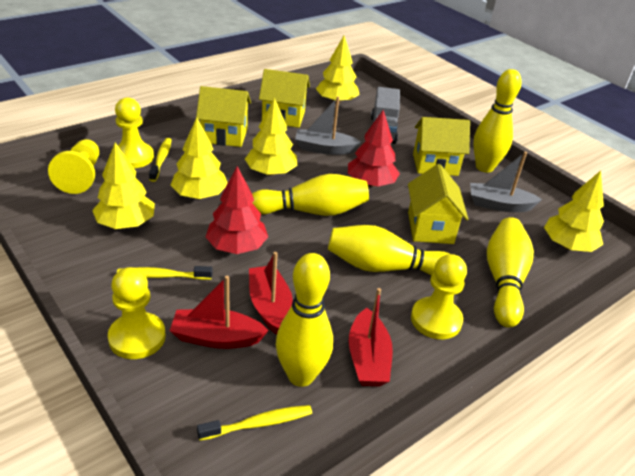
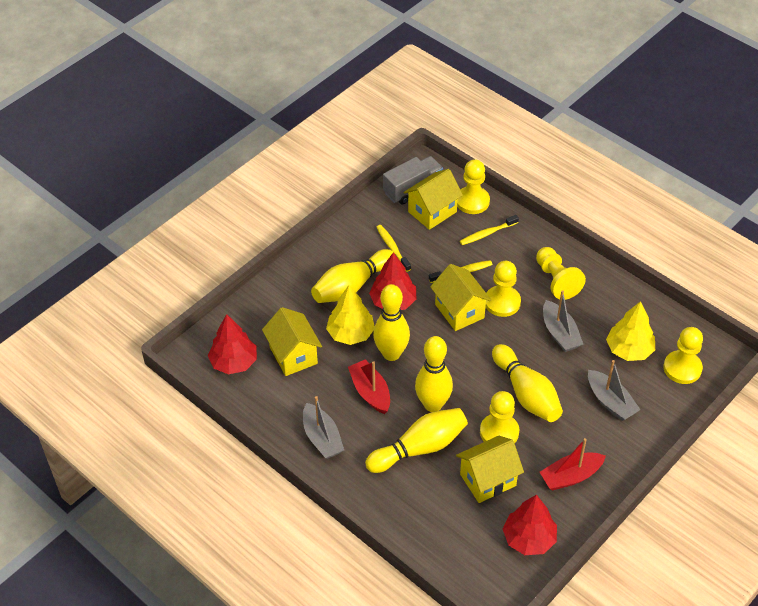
grey boat: 2 -> 3
red boat: 3 -> 2
red tree: 2 -> 3
yellow pawn: 4 -> 5
yellow tree: 5 -> 2

